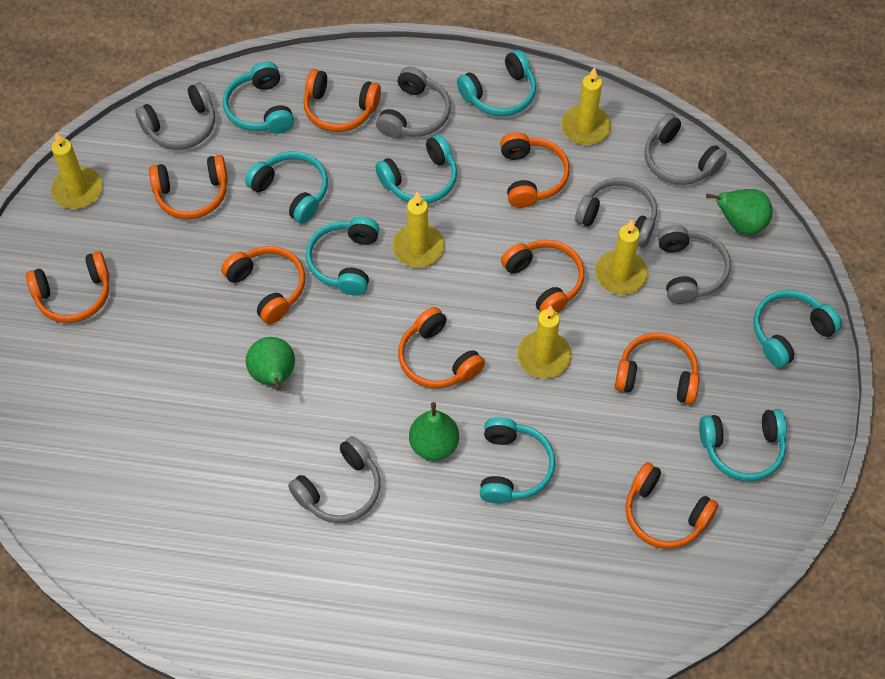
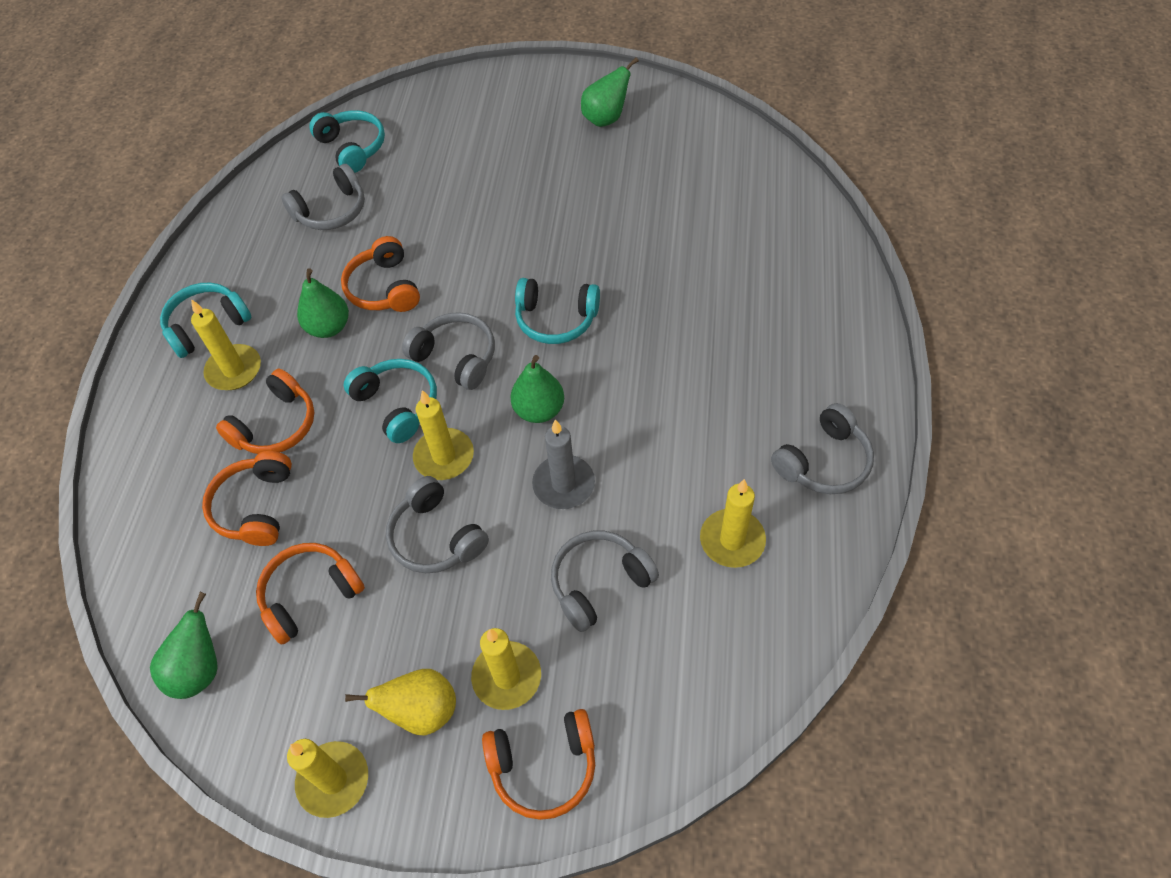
green pear: 3 -> 4
grey candle: 0 -> 1
grey headphones: 6 -> 5
orange headphones: 9 -> 5
turquoise headphones: 8 -> 4
yellow pear: 0 -> 1

